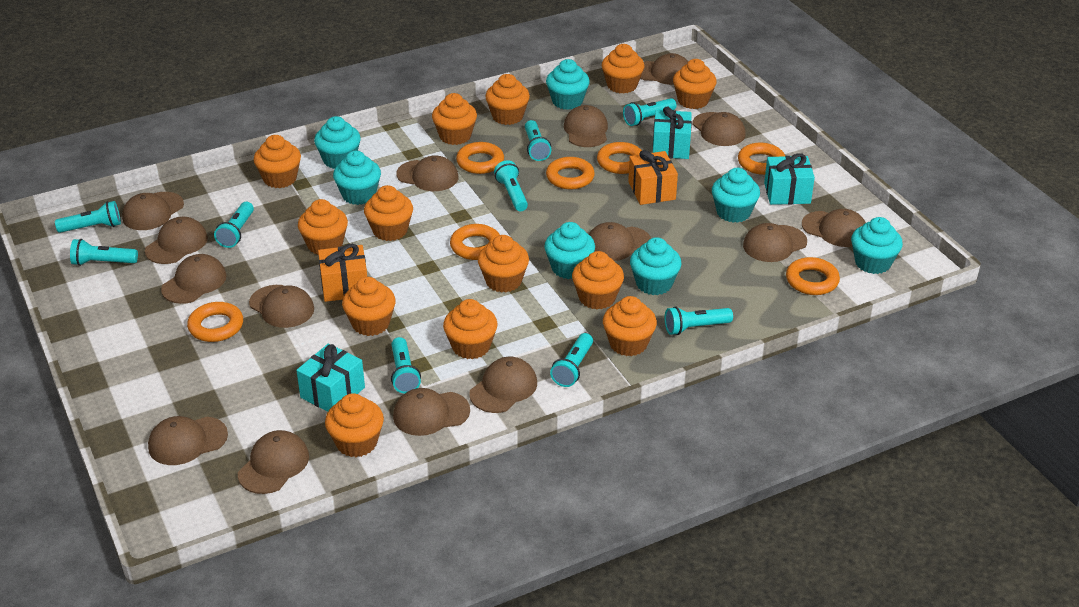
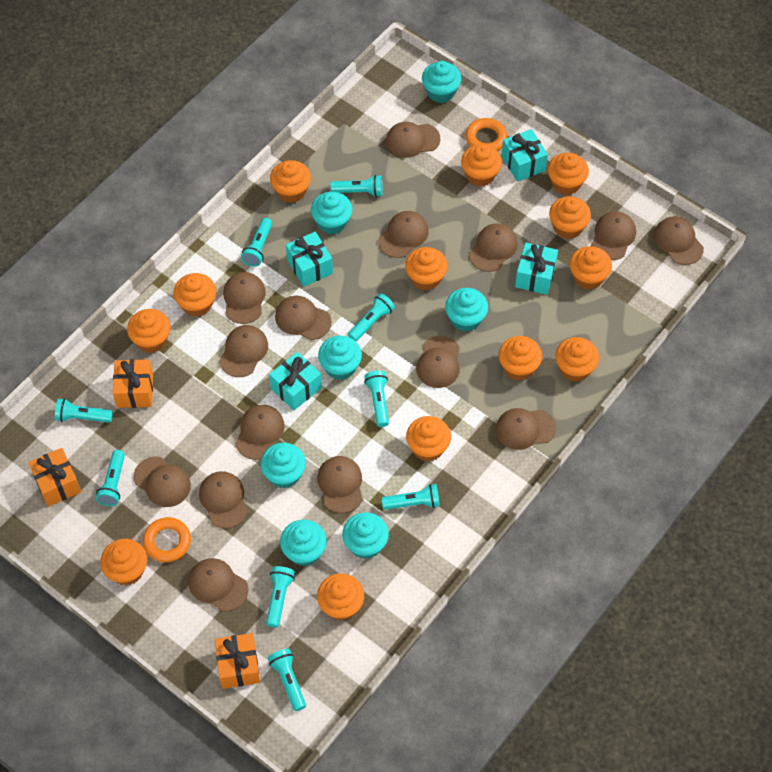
orange gift: 2 -> 3
orange ring: 7 -> 2
turquoise gift: 3 -> 4

